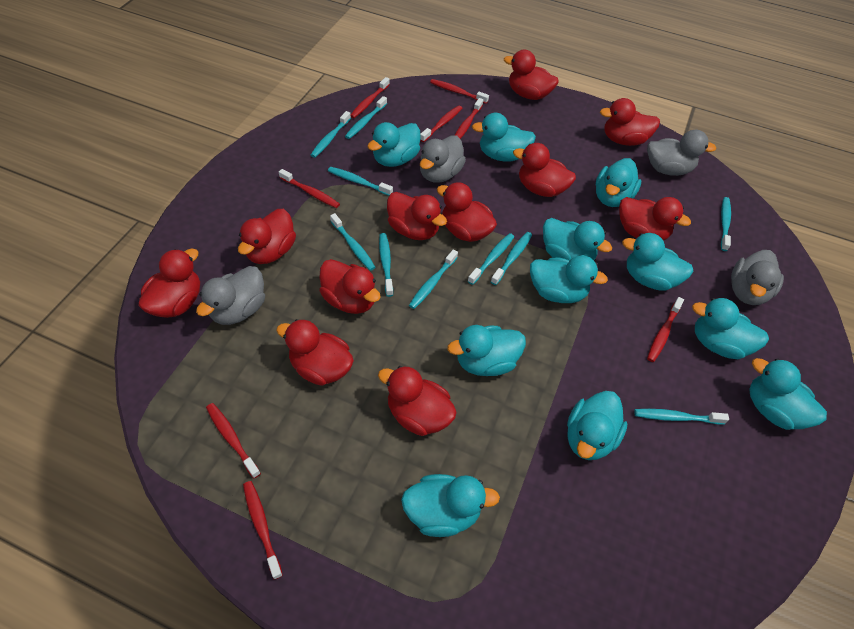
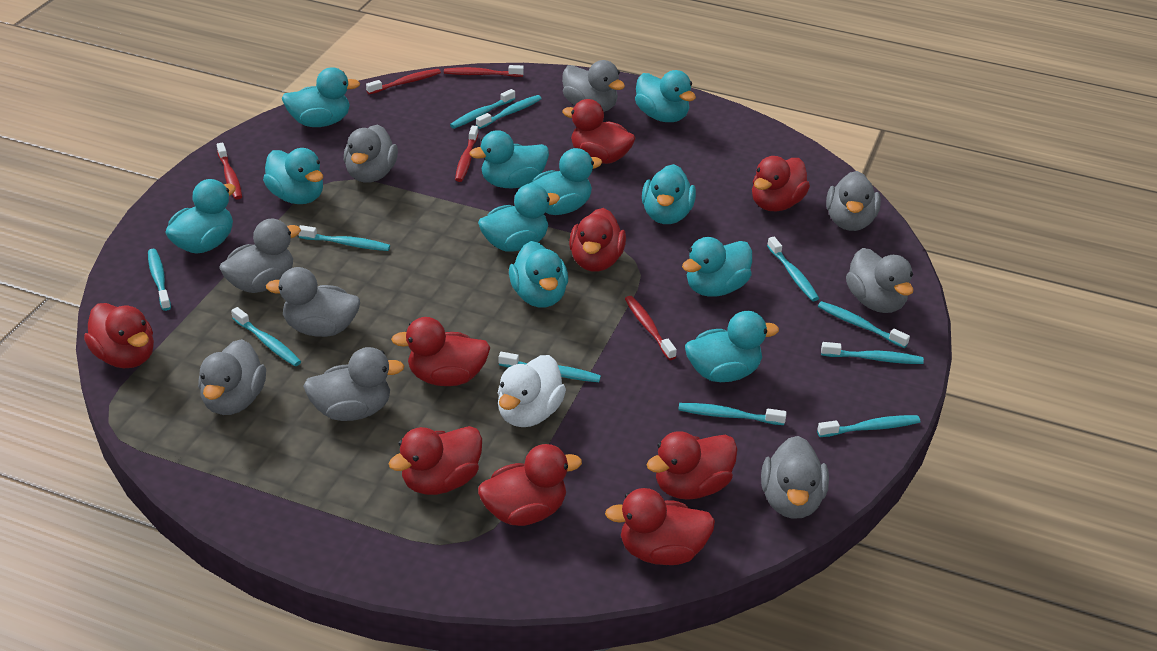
grey duck: 4 -> 9
red duck: 11 -> 9
red toothbrush: 8 -> 5
turquoise toothbrush: 10 -> 11
white duck: 0 -> 1

